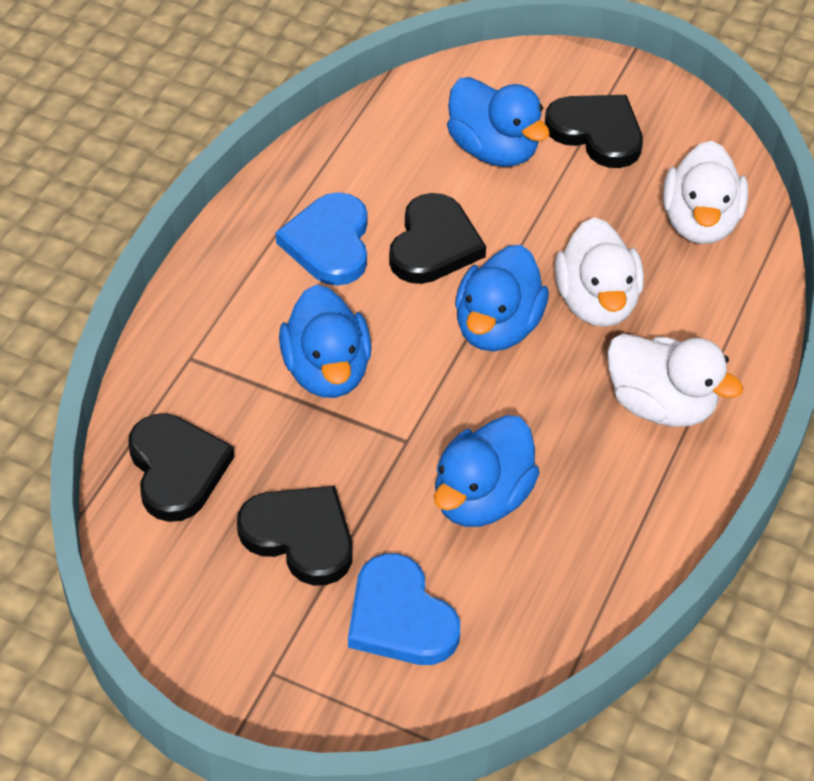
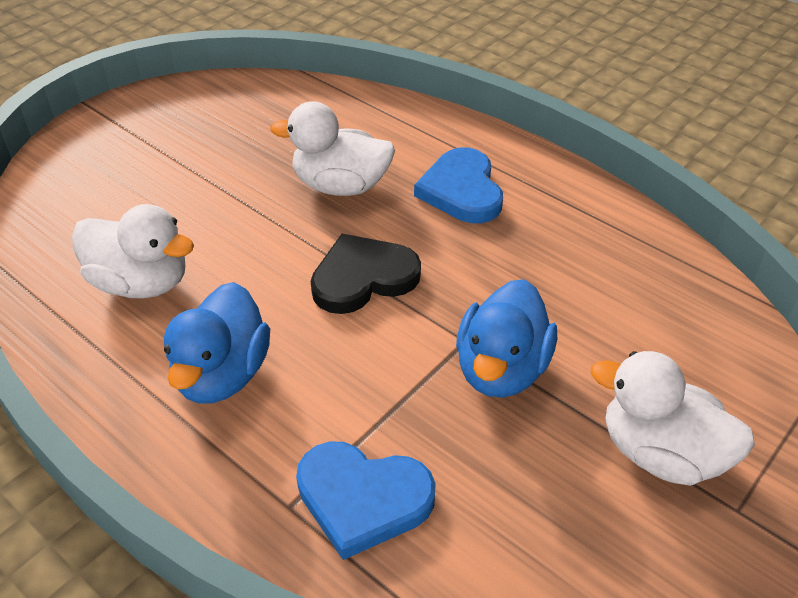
black heart: 4 -> 1
blue duck: 4 -> 2

